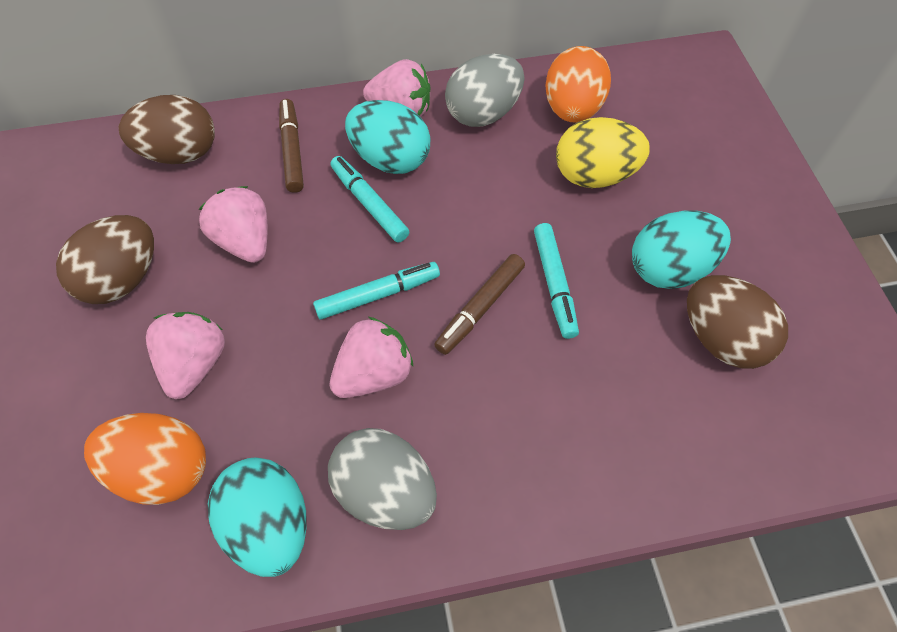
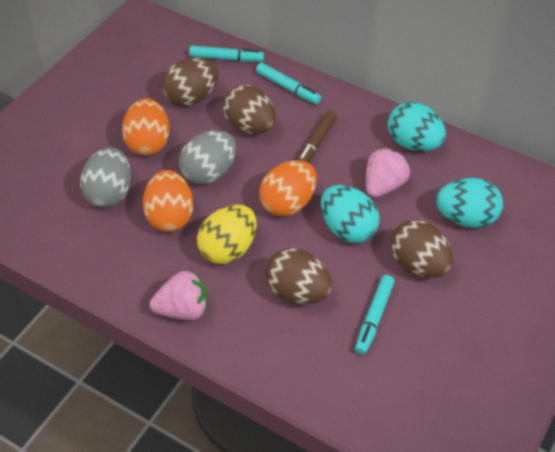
brown egg: 3 -> 4
brown marker: 2 -> 1
orange egg: 2 -> 3
pink strawberry: 4 -> 2

